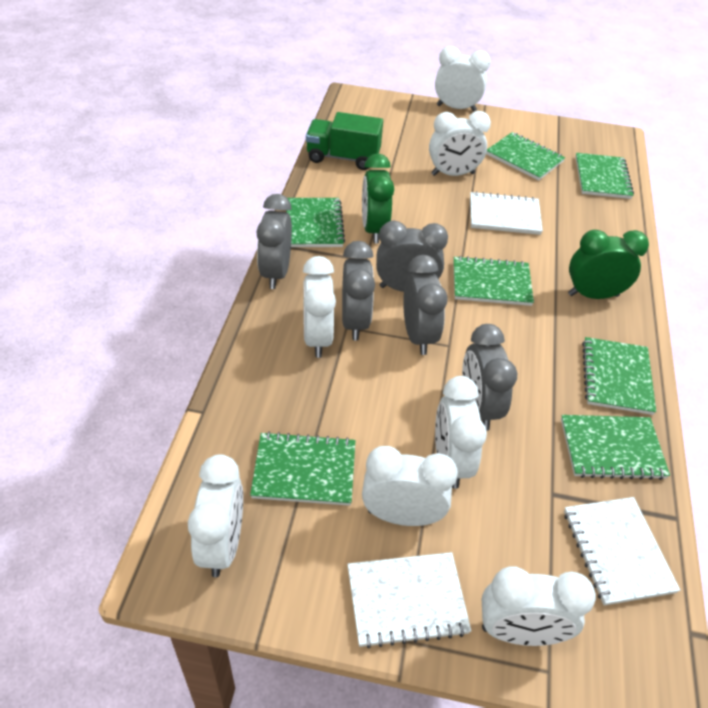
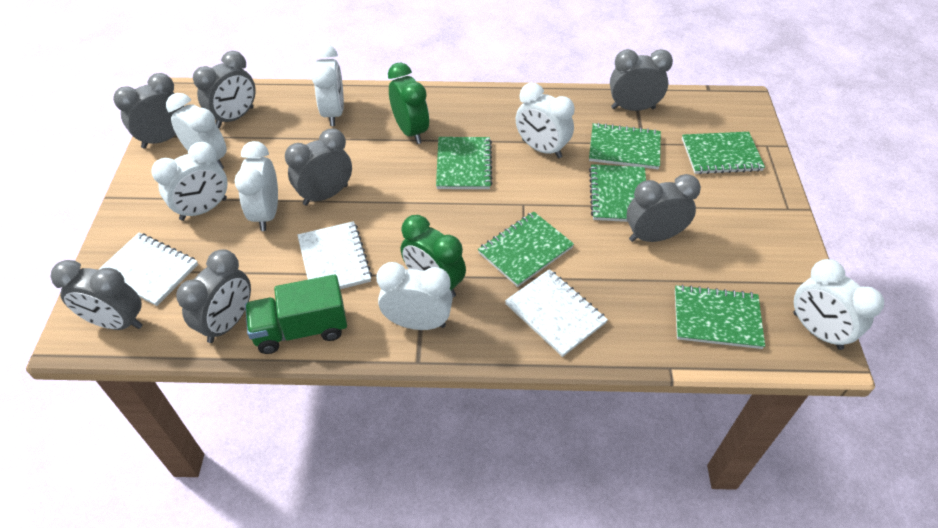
green notebook: 7 -> 6
grey clock: 5 -> 7

